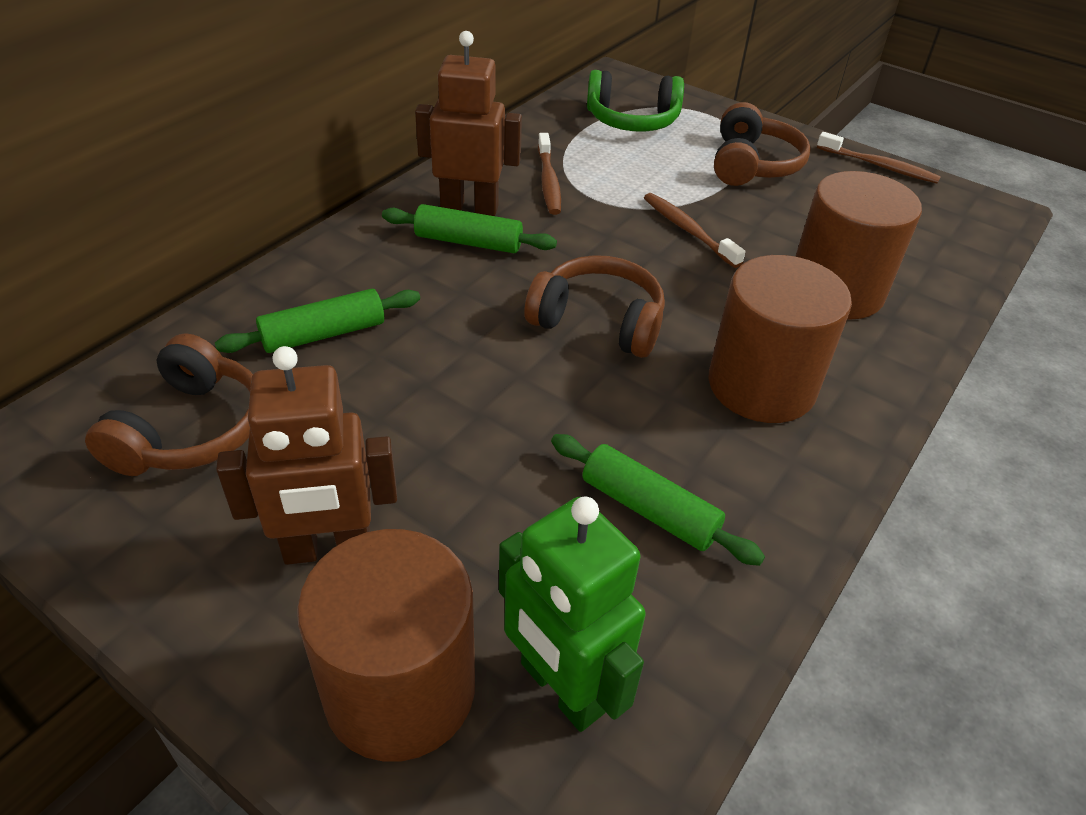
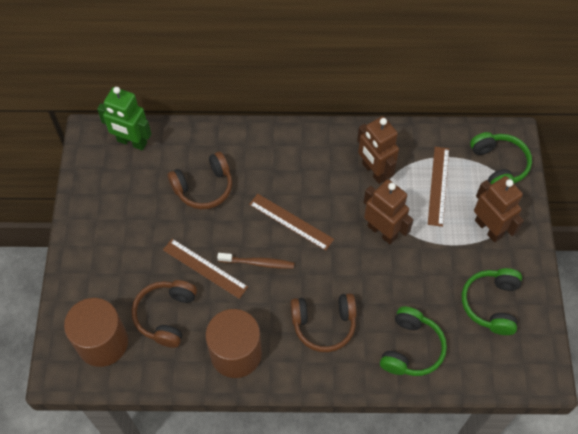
brown cylinder: 3 -> 2
brown robot: 2 -> 3
brown ruler: 0 -> 3
brown toothbrush: 3 -> 1
green headphones: 1 -> 3
green rolling pin: 3 -> 0

